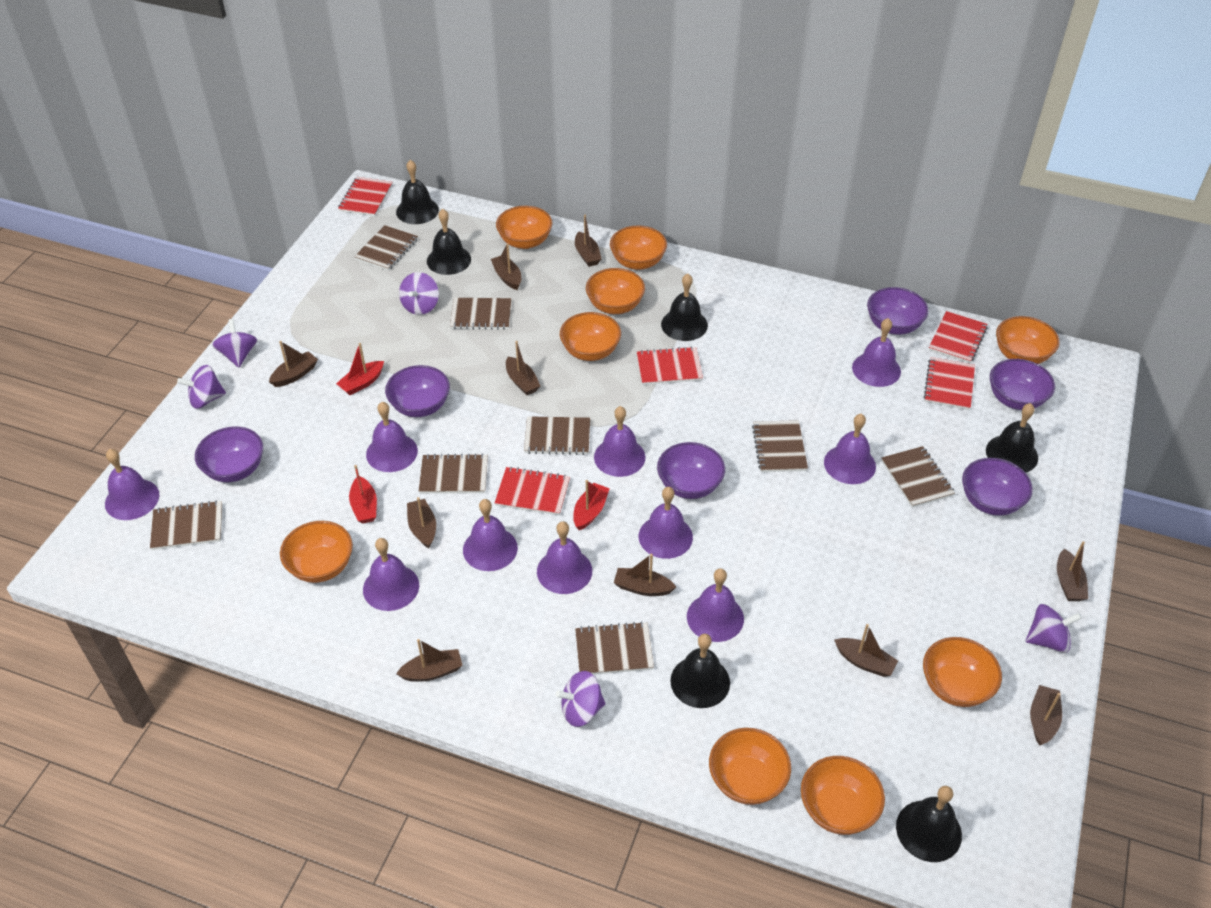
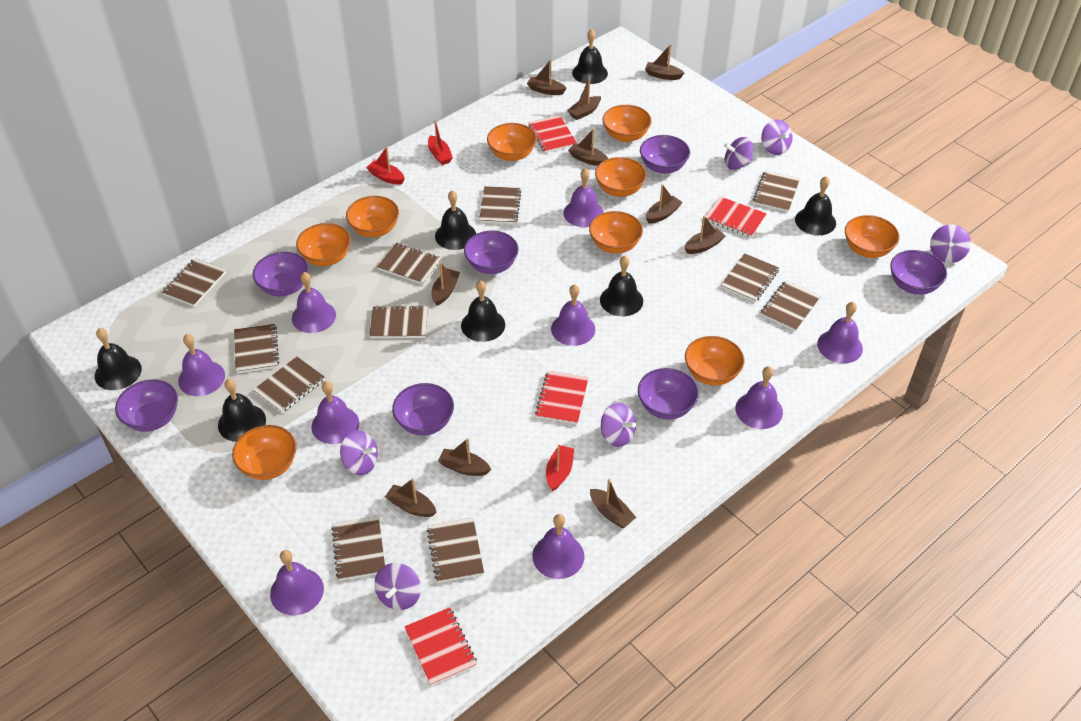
black bell: 6 -> 7
brown notebook: 8 -> 11
purple bell: 10 -> 9
purple bowl: 6 -> 7
purple spinning top: 5 -> 6
red notebook: 5 -> 4

